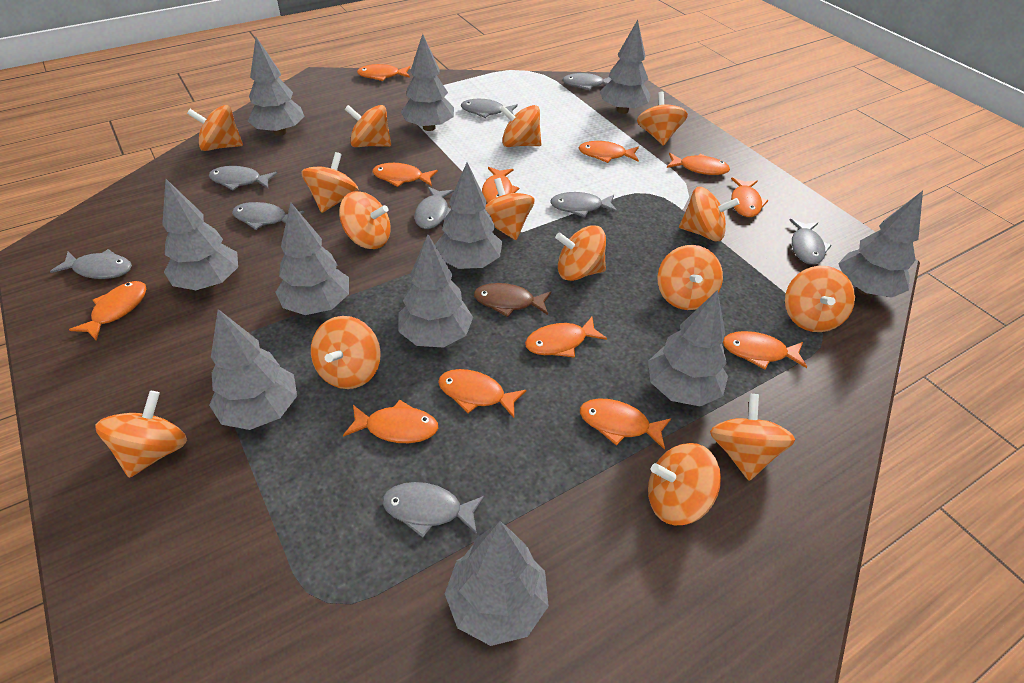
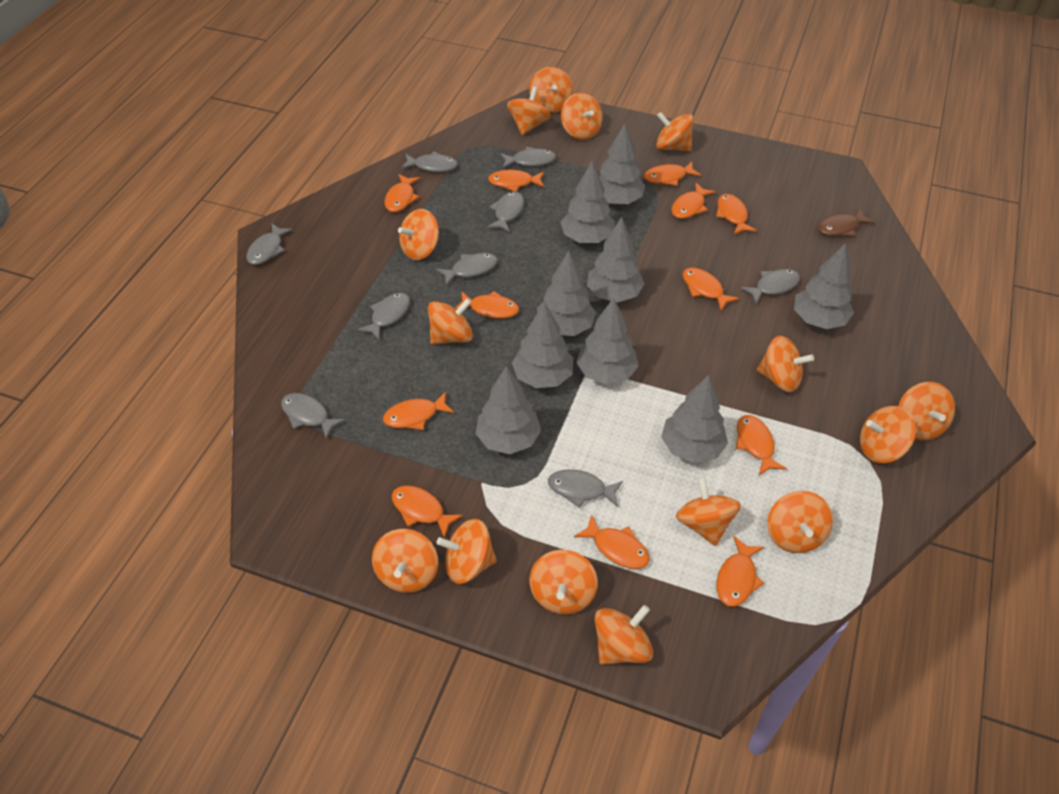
grey tree: 11 -> 9

